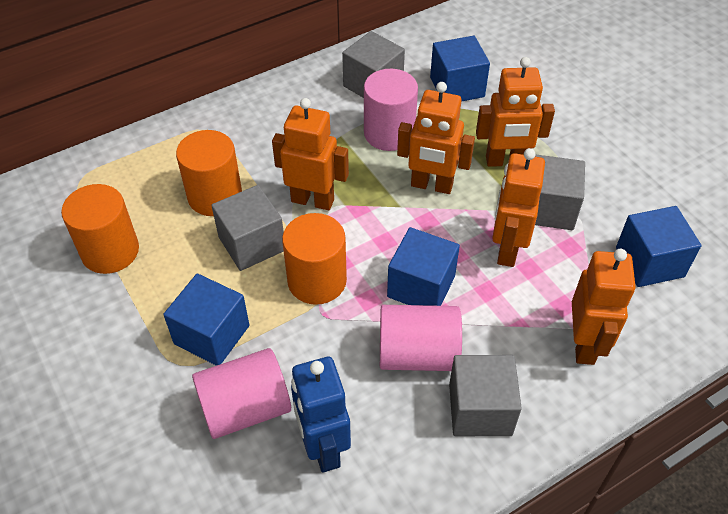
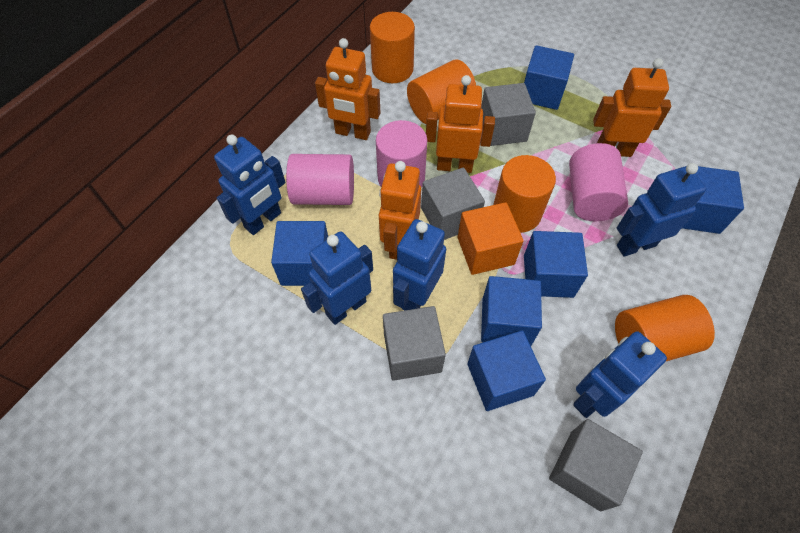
blue cube: 4 -> 6
blue robot: 1 -> 5
orange cube: 0 -> 1
orange cylinder: 3 -> 4
orange robot: 5 -> 4

